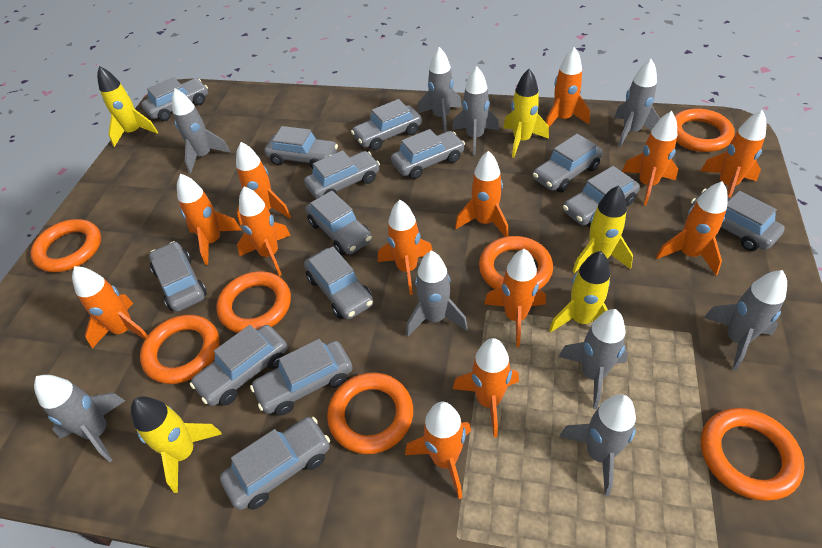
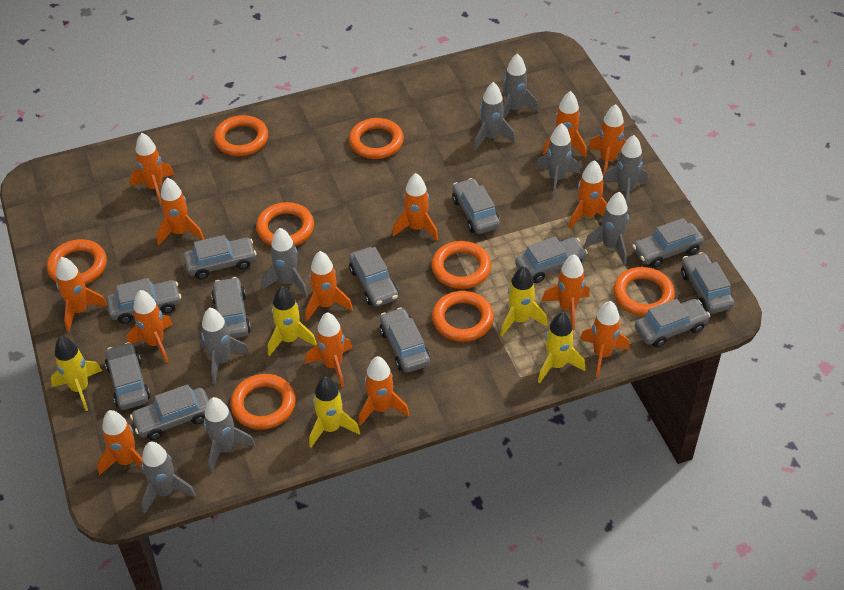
grey car: 14 -> 12
orange ring: 7 -> 8
orange rocket: 13 -> 14

